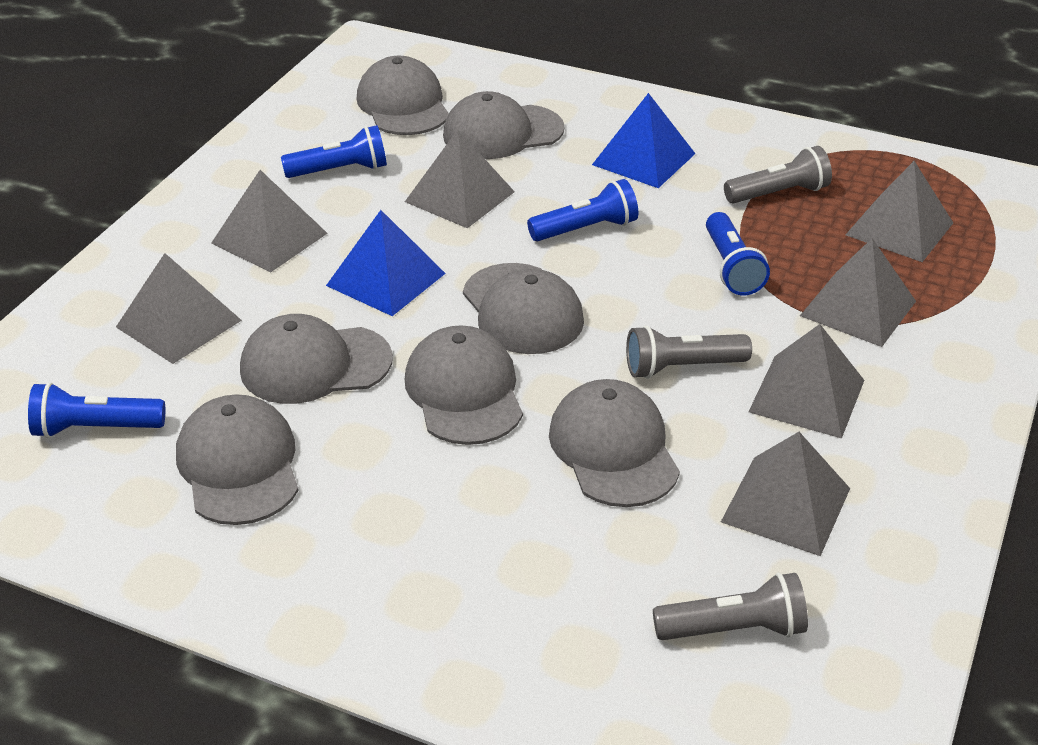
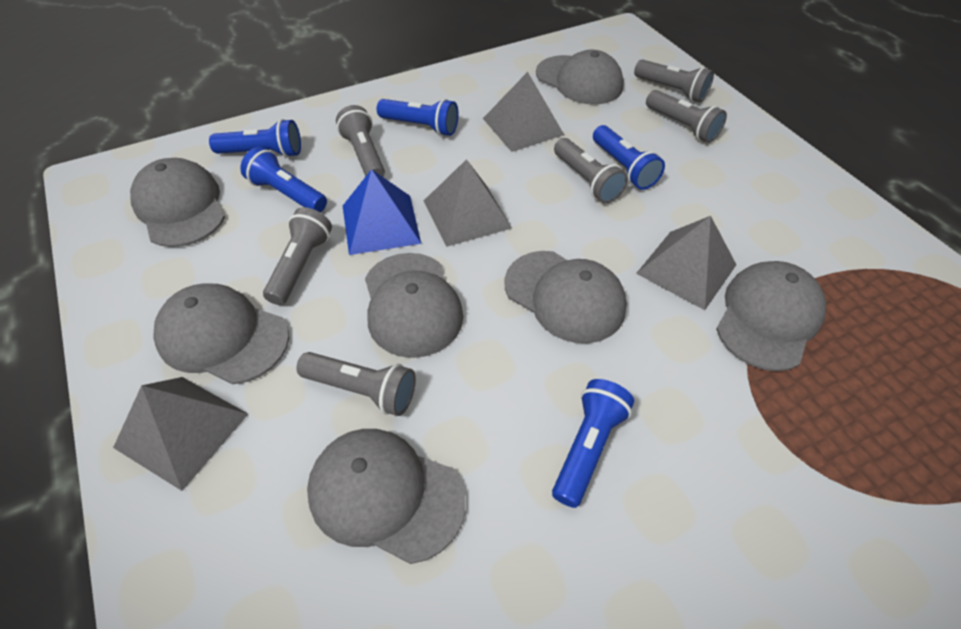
blue flashlight: 4 -> 5
blue pyramid: 2 -> 1
grey flashlight: 3 -> 6
grey pyramid: 7 -> 4

